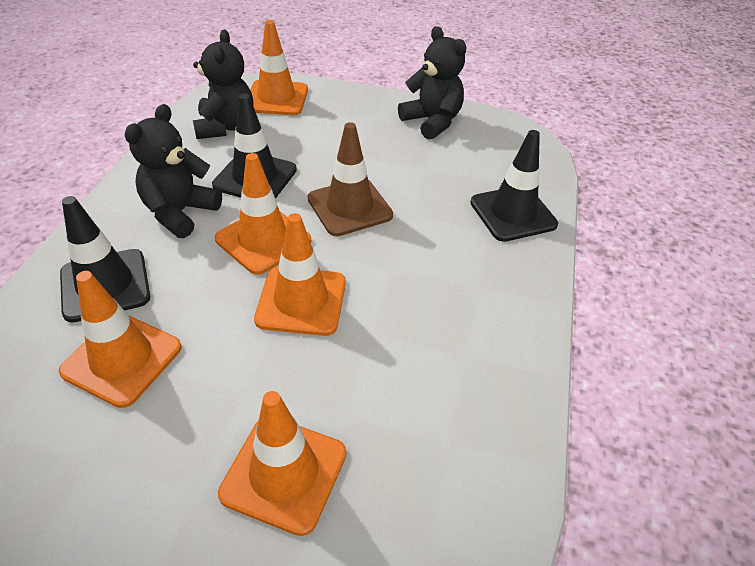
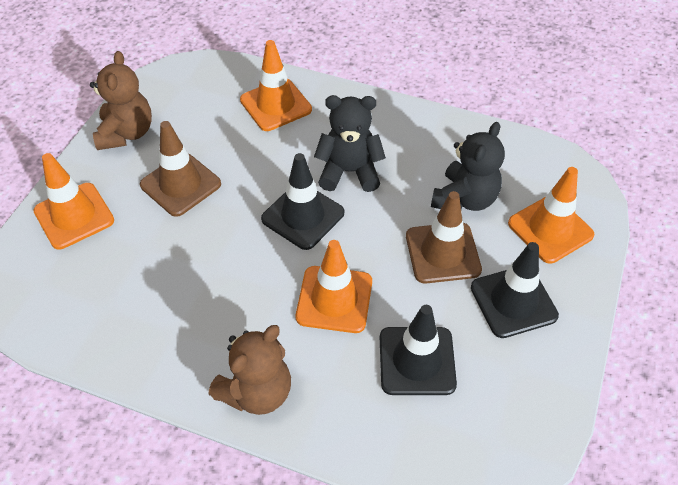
black teddy bear: 3 -> 2
brown teddy bear: 0 -> 2
brown traffic cone: 1 -> 2
orange traffic cone: 5 -> 4

